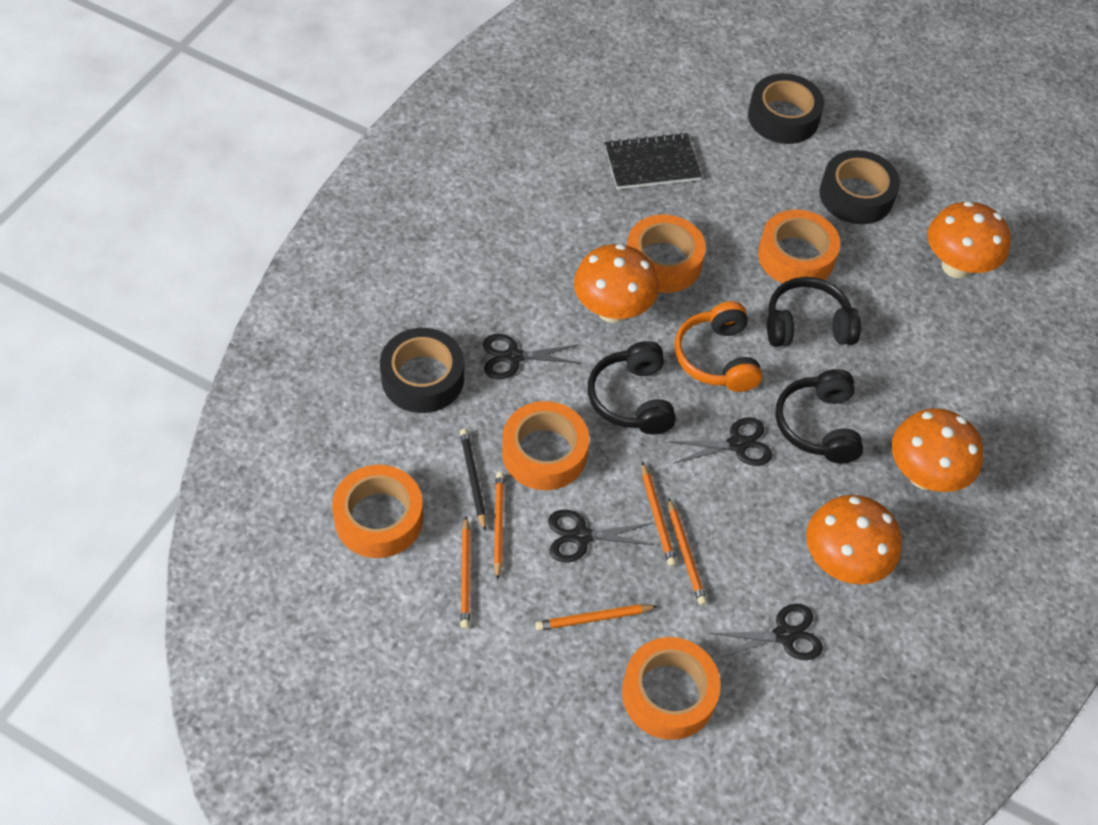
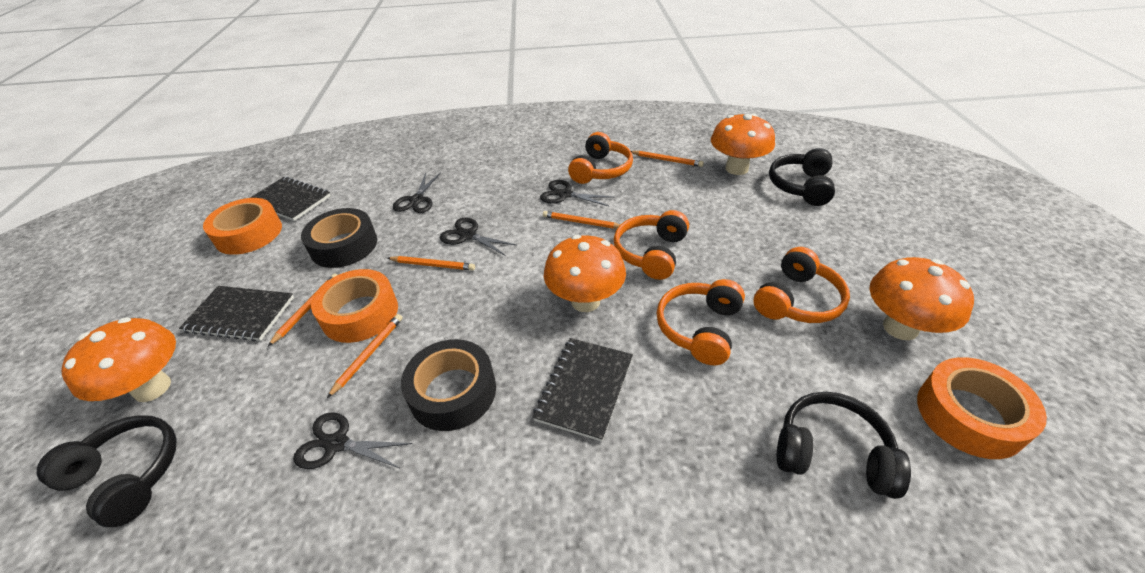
black notebook: 1 -> 3
black pencil: 1 -> 0
black tape: 3 -> 2
orange headphones: 1 -> 4
orange tape: 5 -> 3

